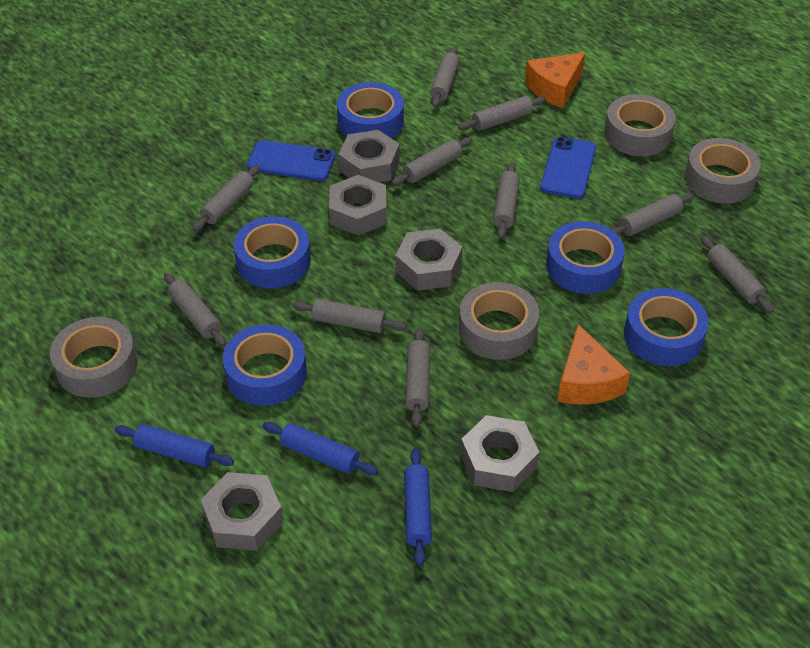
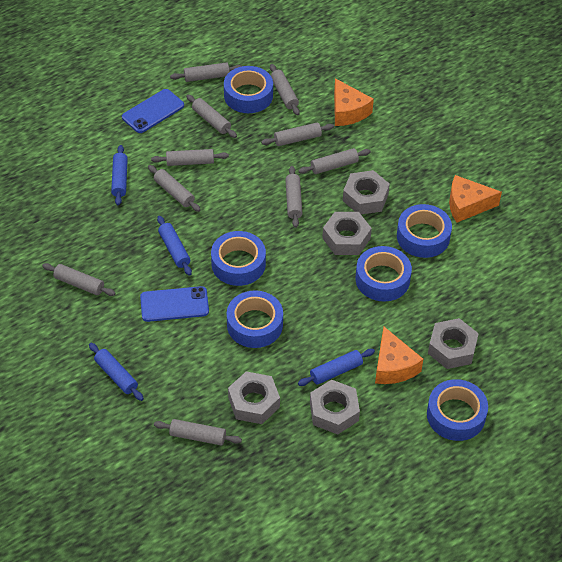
blue rolling pin: 3 -> 4
blue tape: 5 -> 6
grey tape: 4 -> 0
orange cheese: 2 -> 3

